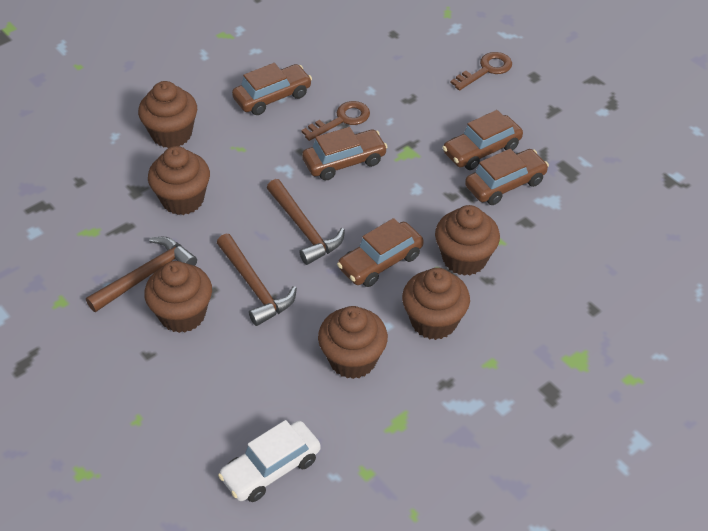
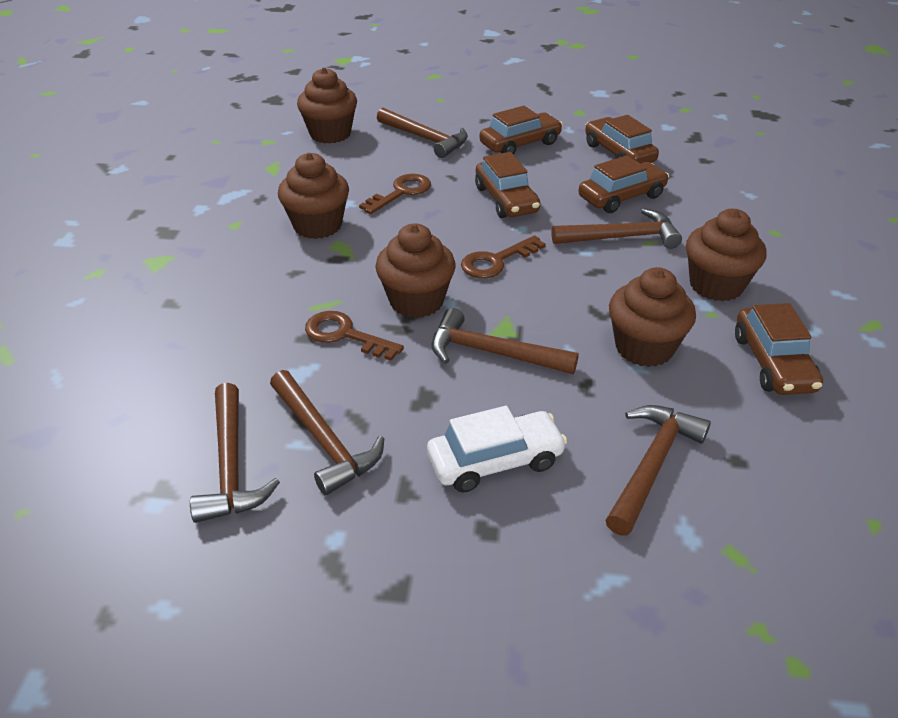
brown cupcake: 6 -> 5
brown hammer: 3 -> 6
brown key: 2 -> 3

